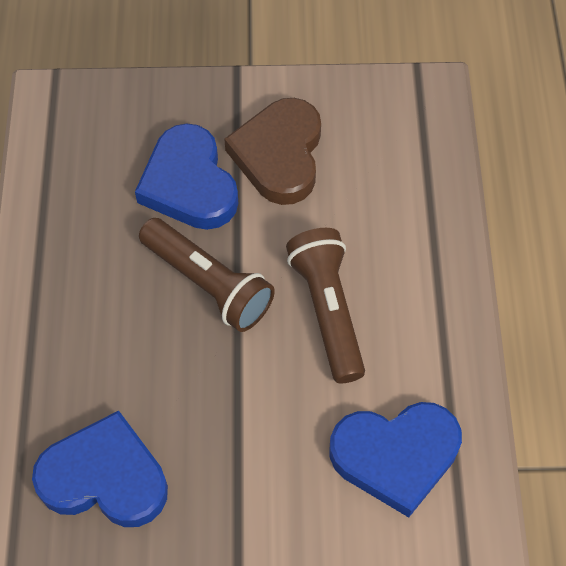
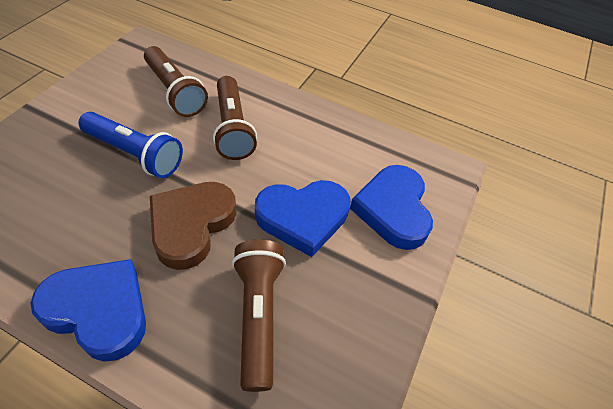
blue flashlight: 0 -> 1
brown flashlight: 2 -> 3

